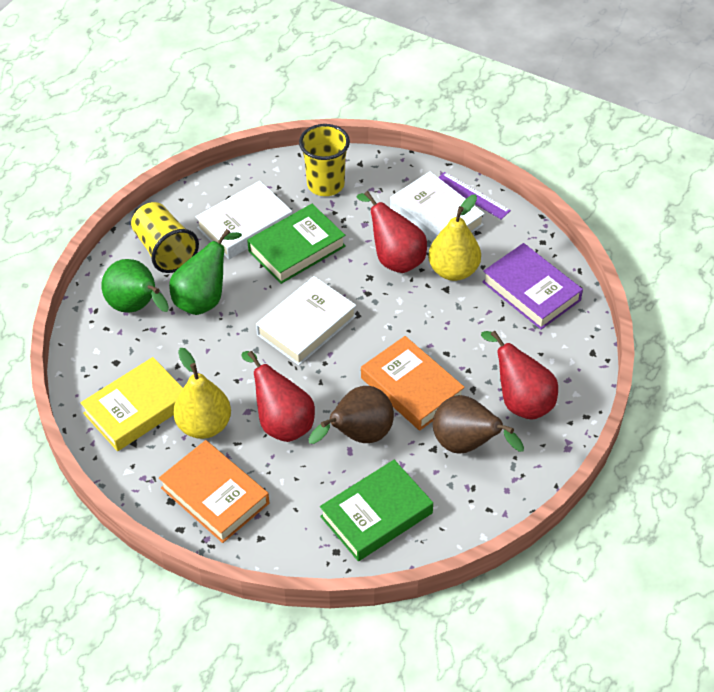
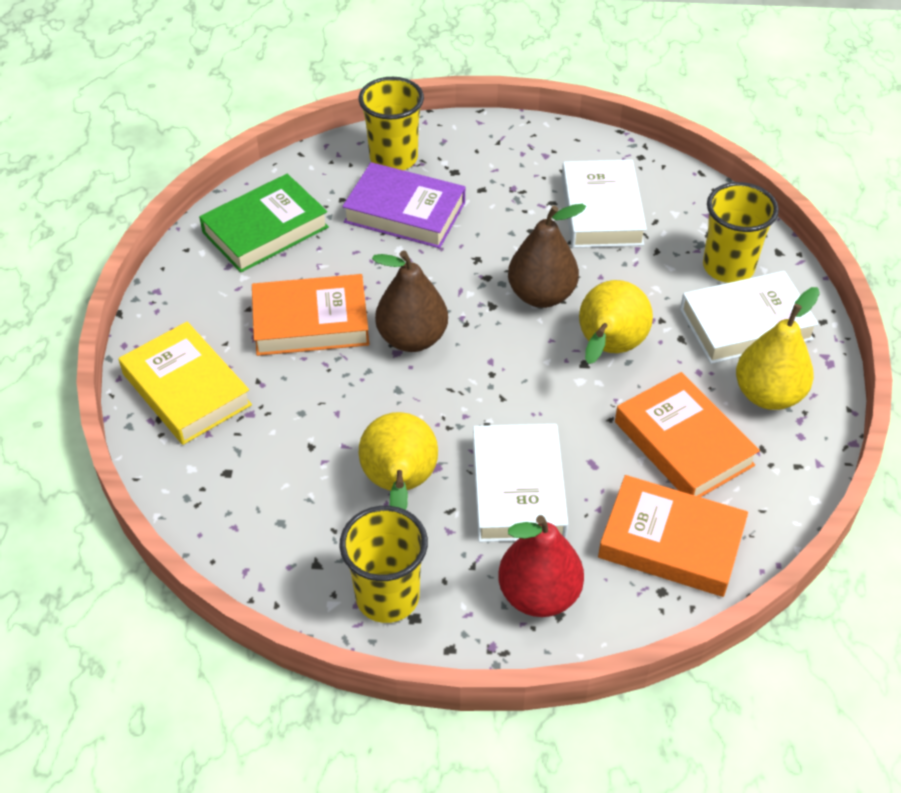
green book: 2 -> 1
green pear: 2 -> 0
orange book: 2 -> 3
purple ruler: 1 -> 0
red pear: 3 -> 1
yellow cup: 2 -> 3
yellow pear: 2 -> 3

